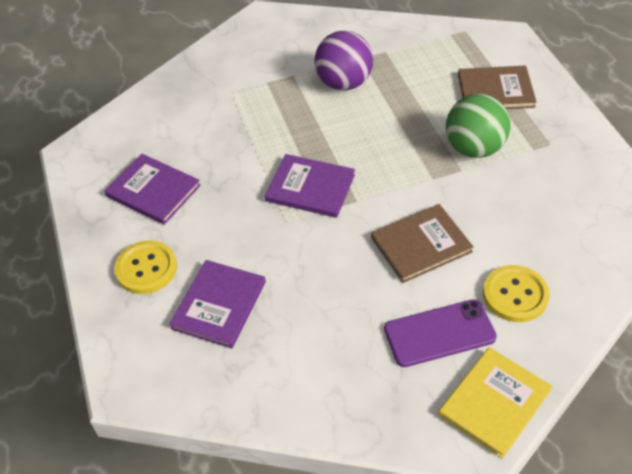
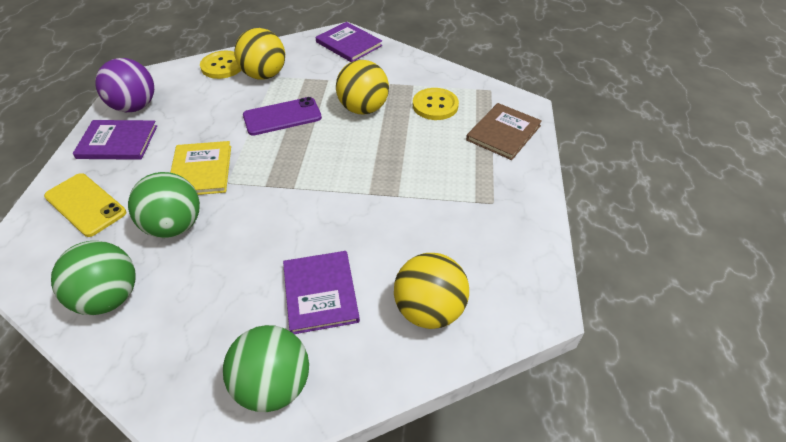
brown book: 2 -> 1
green ball: 1 -> 3
yellow ball: 0 -> 3
yellow phone: 0 -> 1

